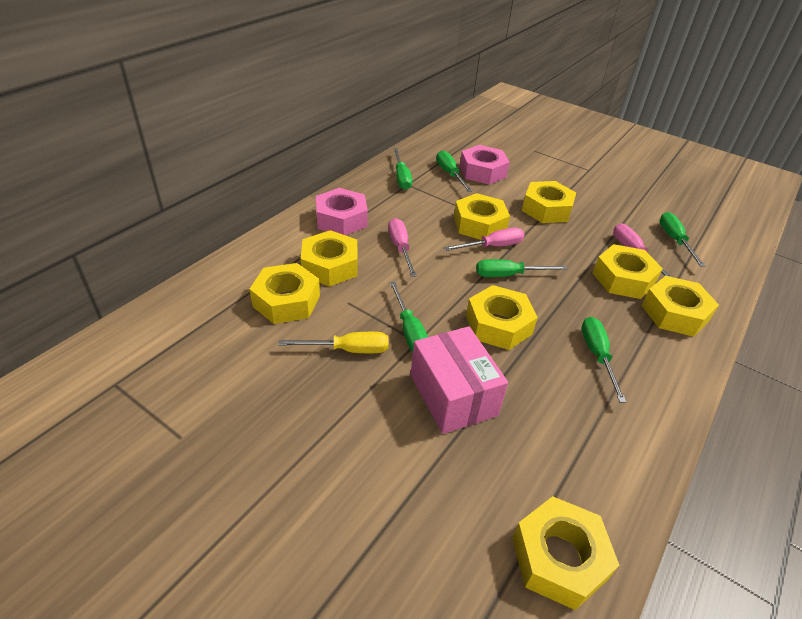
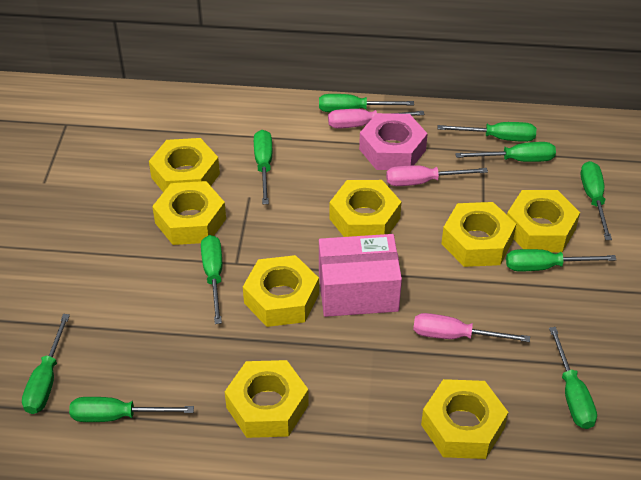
green screwdriver: 6 -> 10
pink nut: 2 -> 1
yellow screwdriver: 1 -> 0

